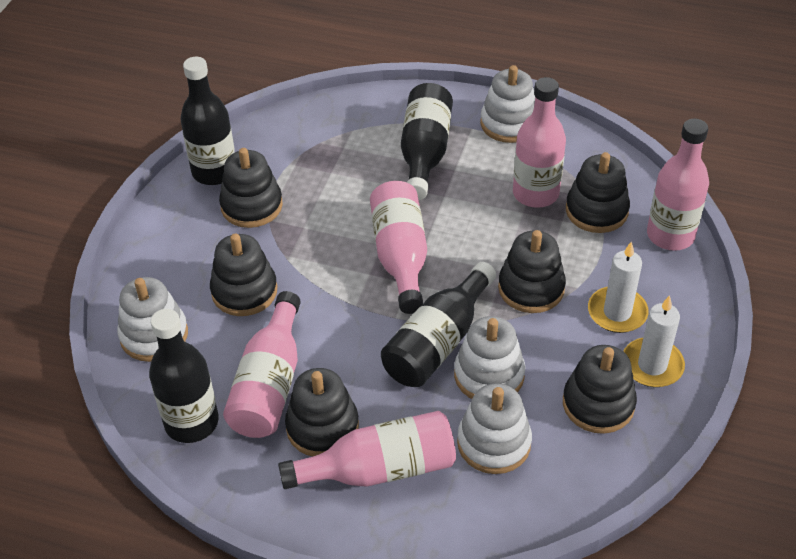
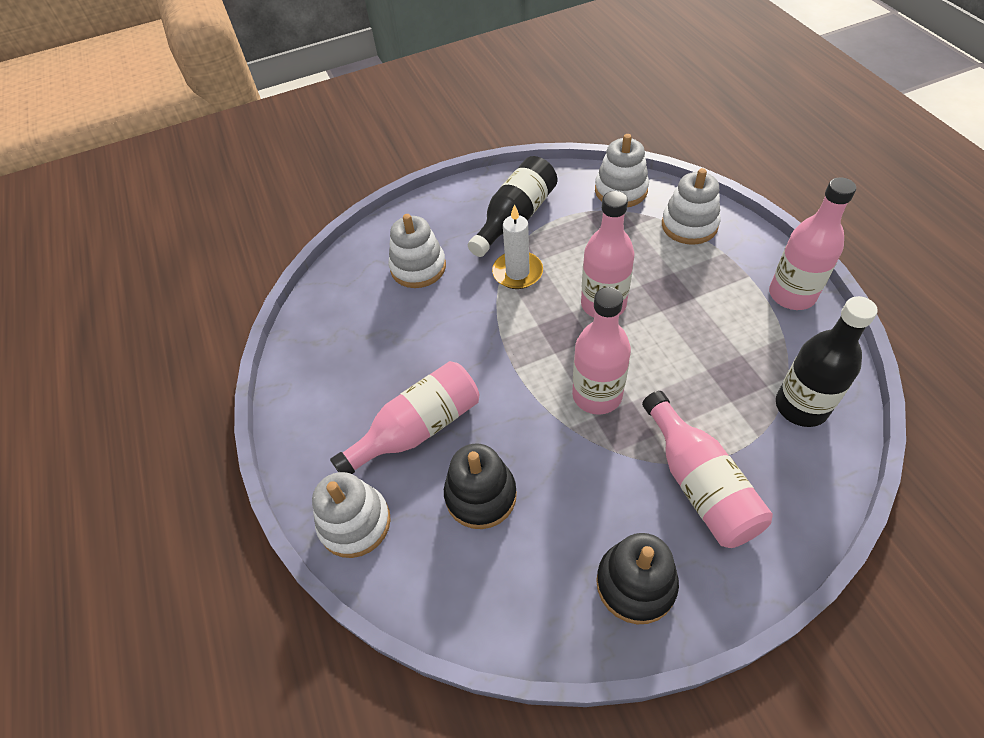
black bottle: 4 -> 2
black stacking toy: 6 -> 2
white candle: 2 -> 1

